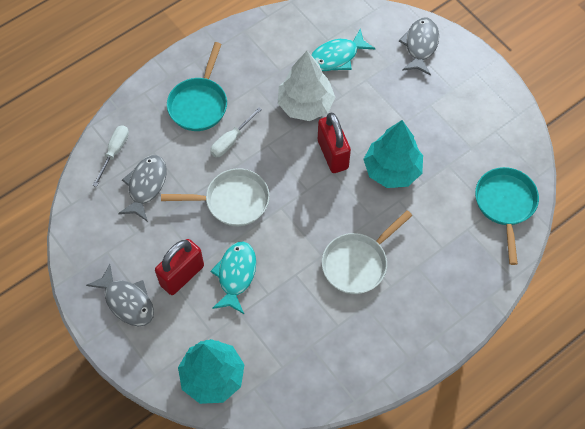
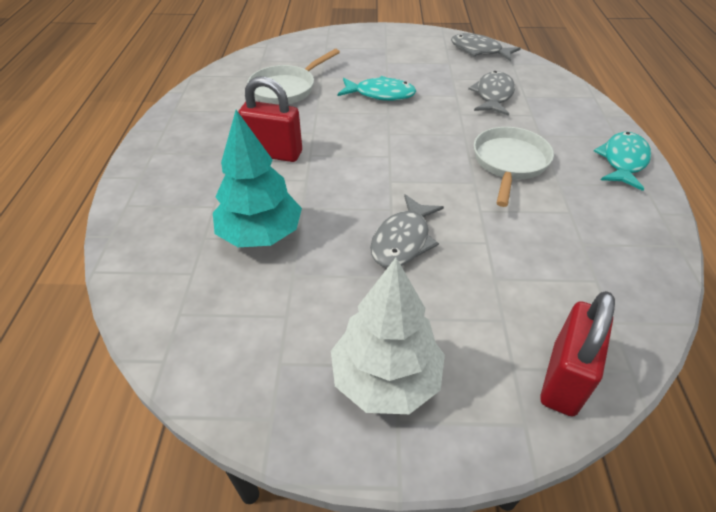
turquoise pan: 2 -> 0
turquoise tree: 2 -> 1
white screwdriver: 2 -> 0

